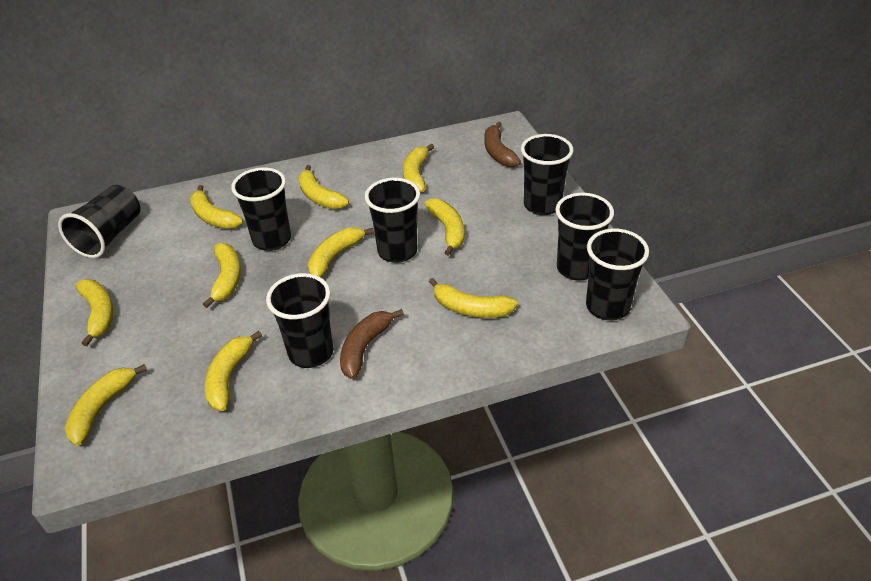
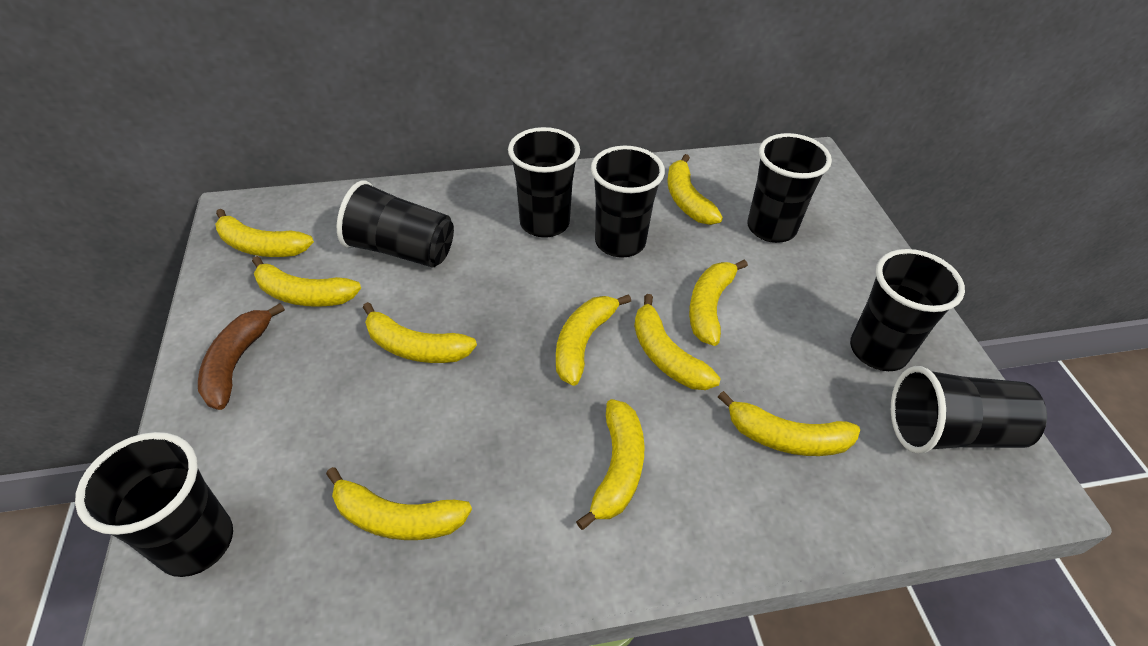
brown banana: 2 -> 1

